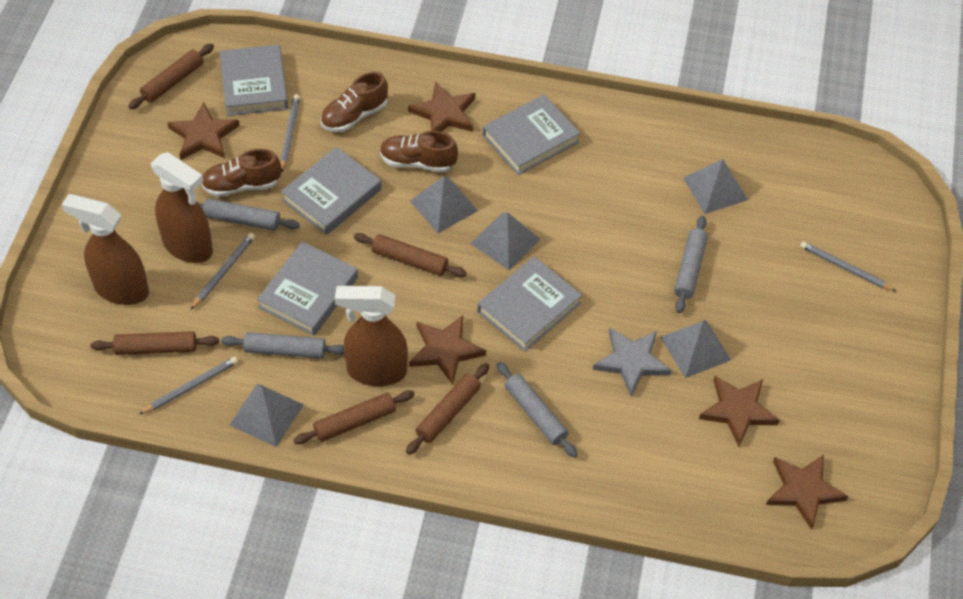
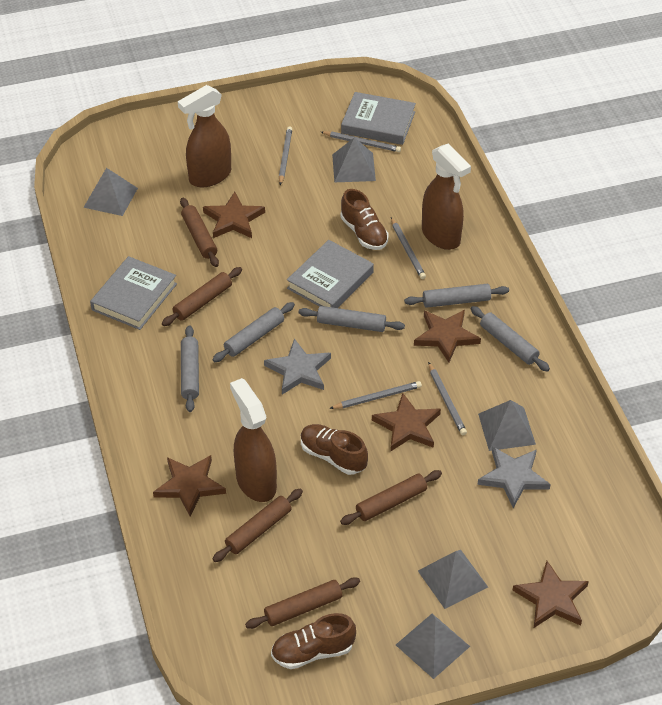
grey book: 5 -> 3
grey pencil: 4 -> 5
grey rolling pin: 4 -> 5
grey star: 1 -> 2

